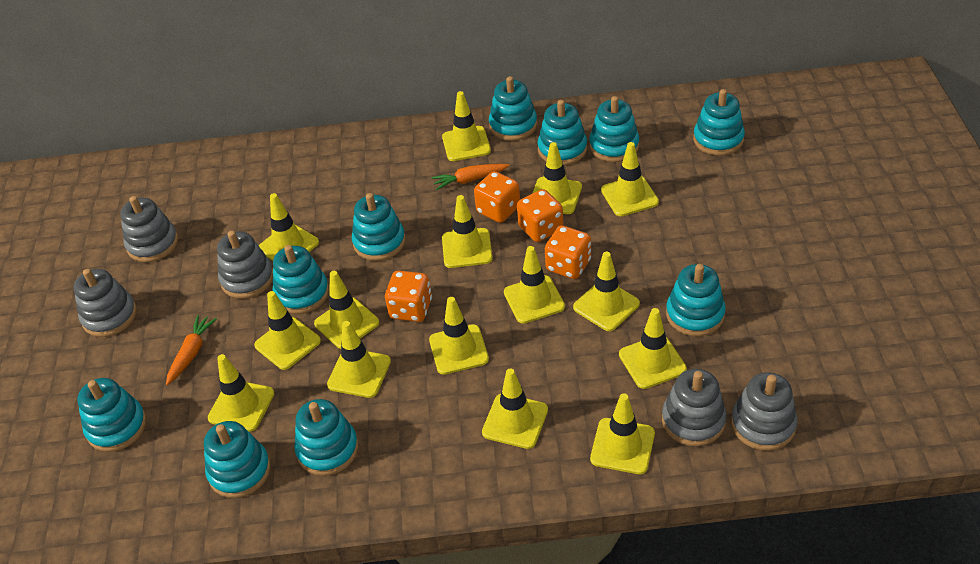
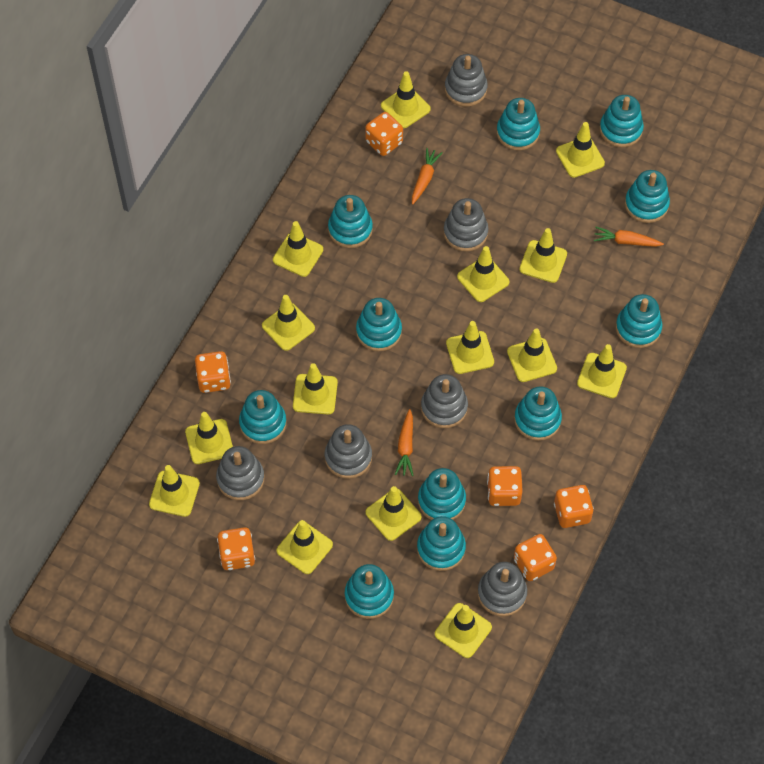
grey stacking toy: 5 -> 6
orange carrot: 2 -> 3
orange dice: 4 -> 6
turquoise stacking toy: 10 -> 11

